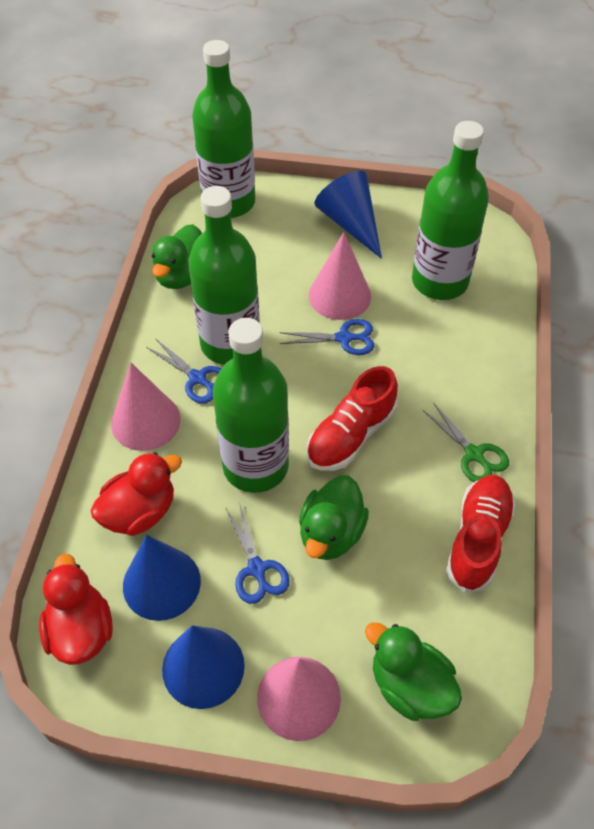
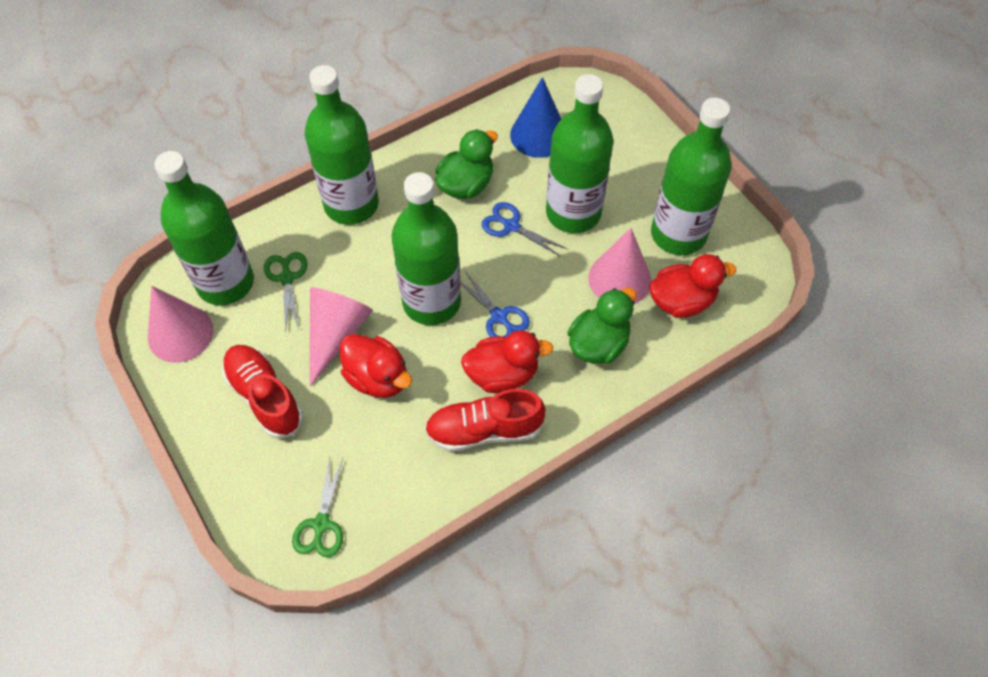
blue cone: 3 -> 1
blue scissors: 3 -> 2
green bottle: 4 -> 5
green duck: 3 -> 2
green scissors: 1 -> 2
red duck: 2 -> 3

